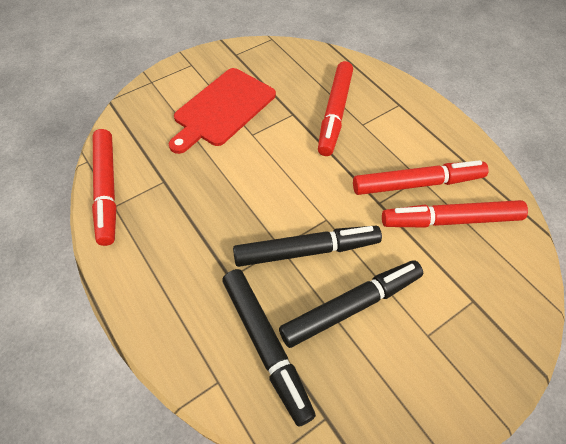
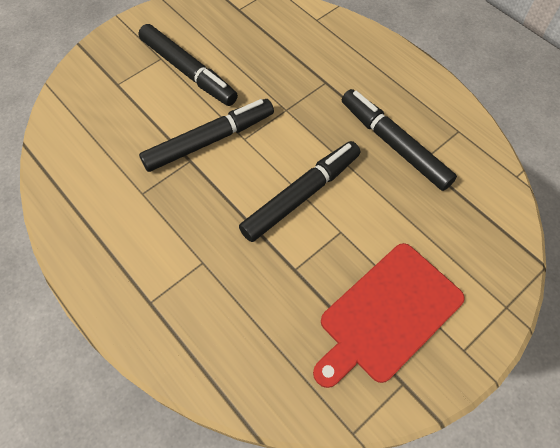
black marker: 3 -> 4
red marker: 4 -> 0

